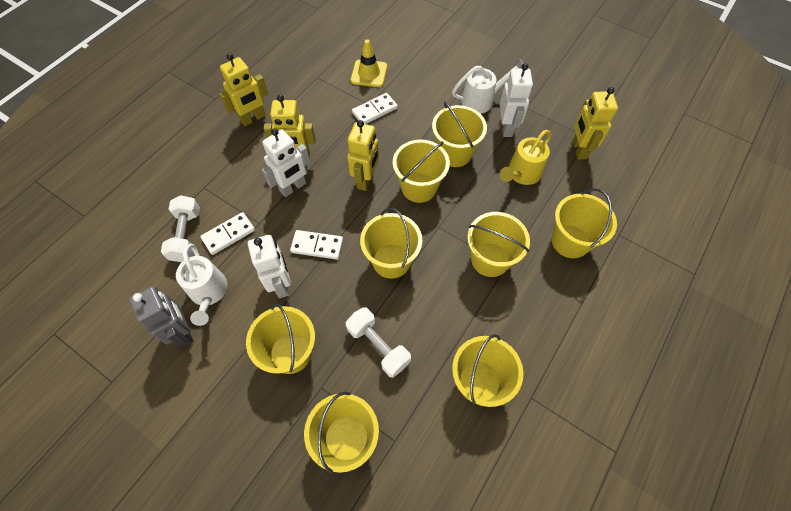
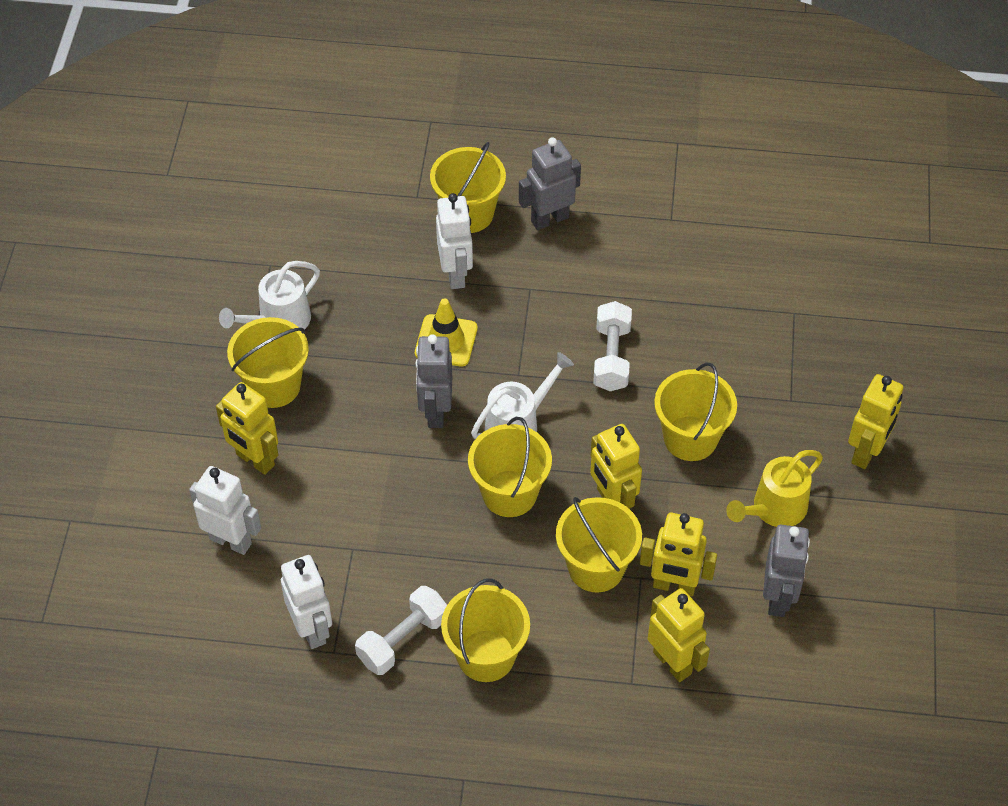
grey robot: 1 -> 3
white domino: 3 -> 0
yellow bucket: 8 -> 6
yellow robot: 4 -> 5

